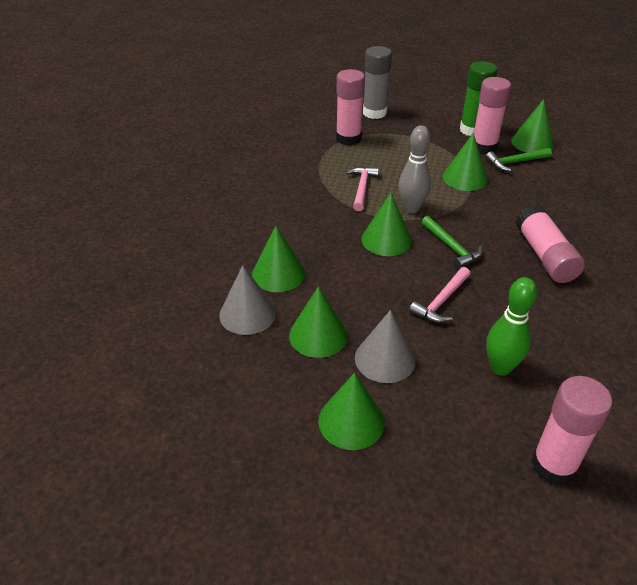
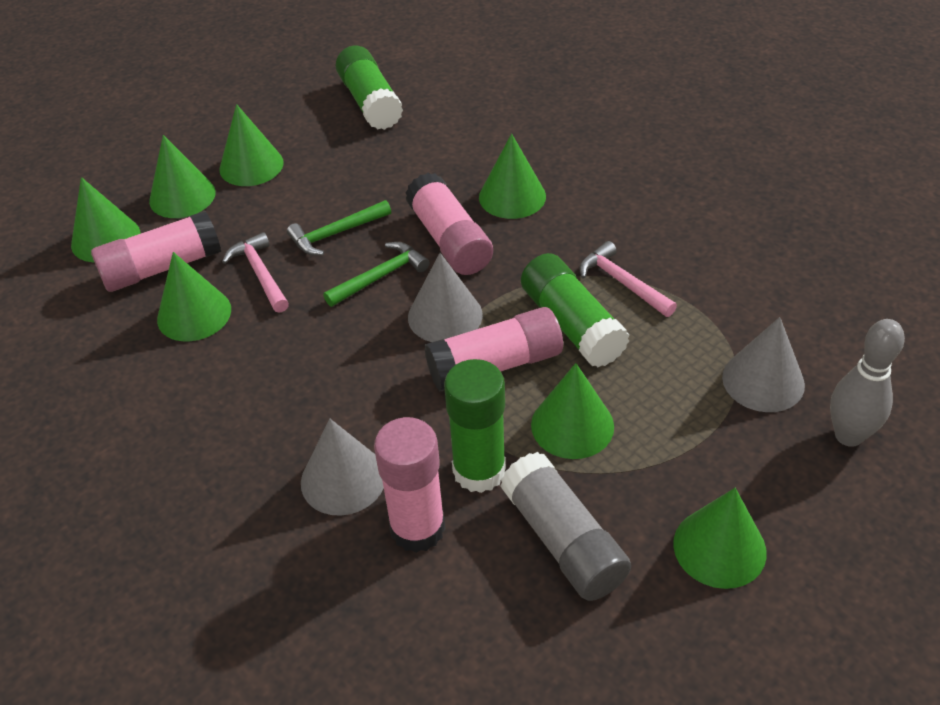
green bowling pin: 1 -> 0
green cone: 6 -> 7
green glue stick: 1 -> 3
grey cone: 2 -> 3

